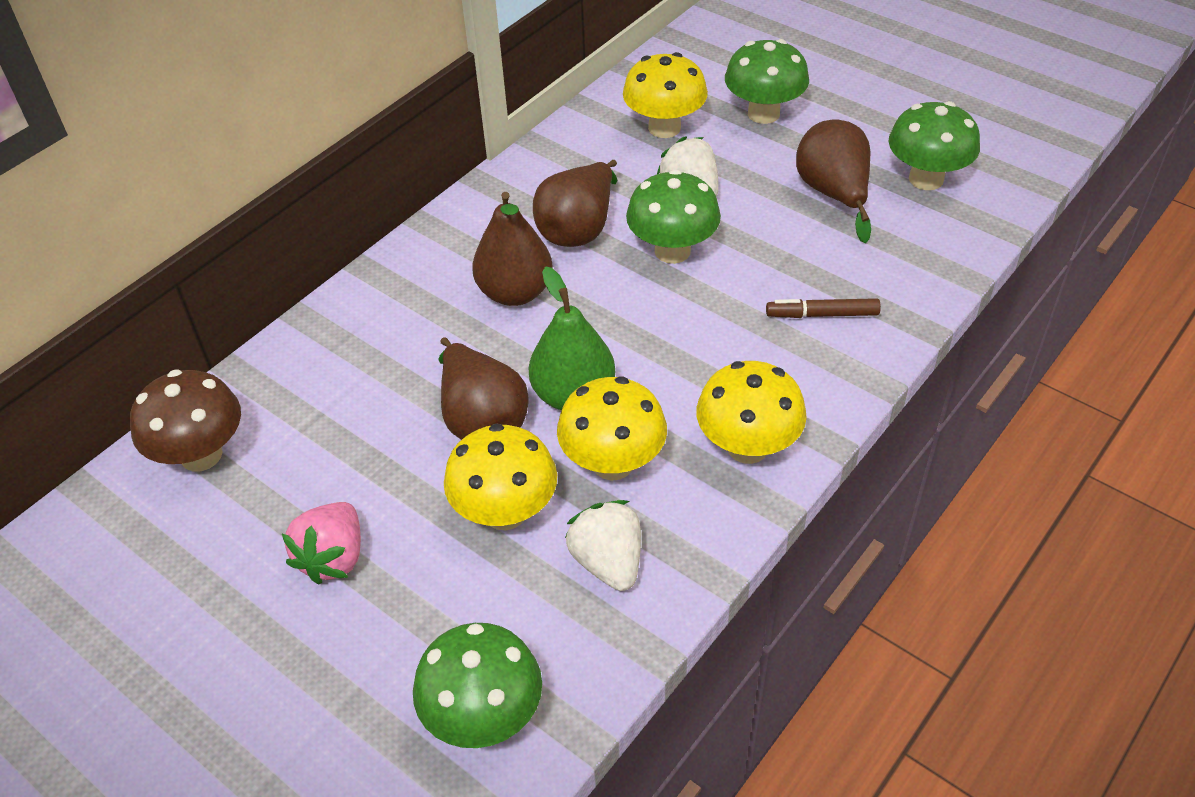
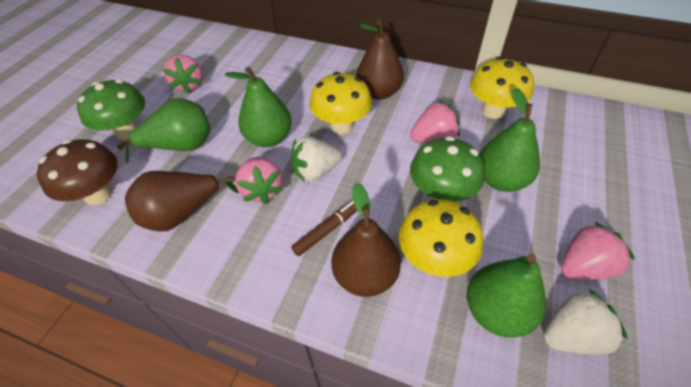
brown pear: 4 -> 3
green mushroom: 4 -> 2
green pear: 1 -> 4
pink strawberry: 1 -> 4
yellow mushroom: 4 -> 3

